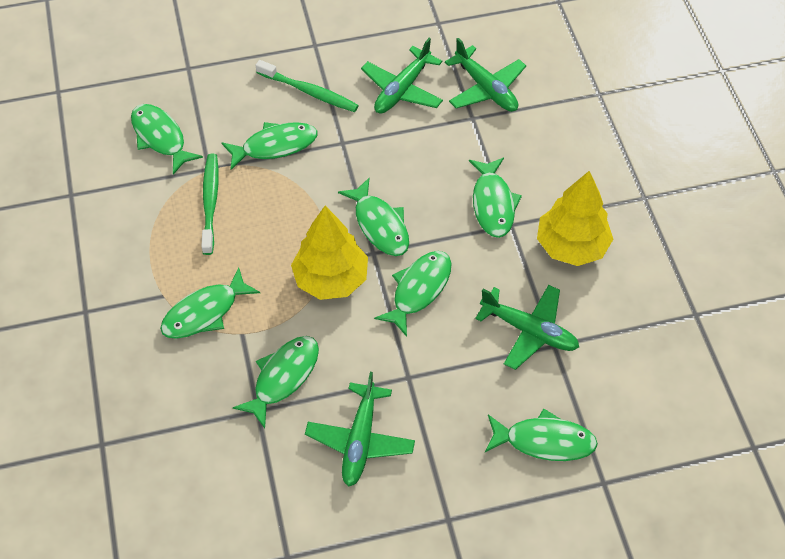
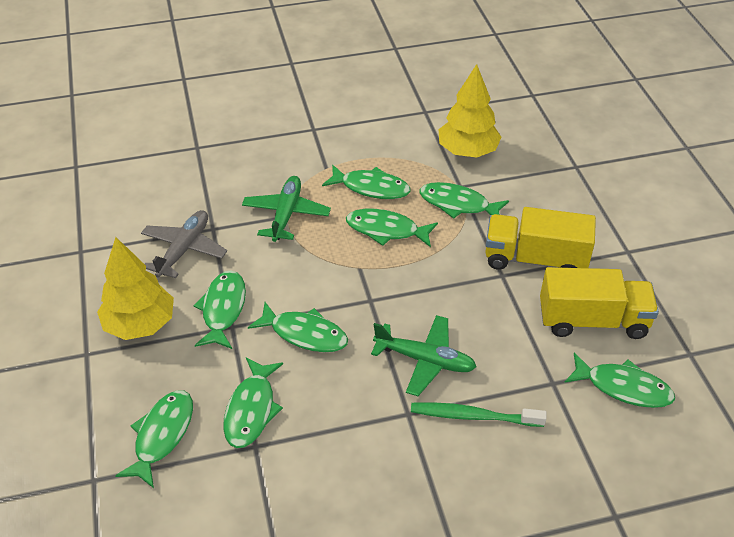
green plane: 4 -> 2
green toothbrush: 2 -> 1
grey plane: 0 -> 1
yellow truck: 0 -> 2

